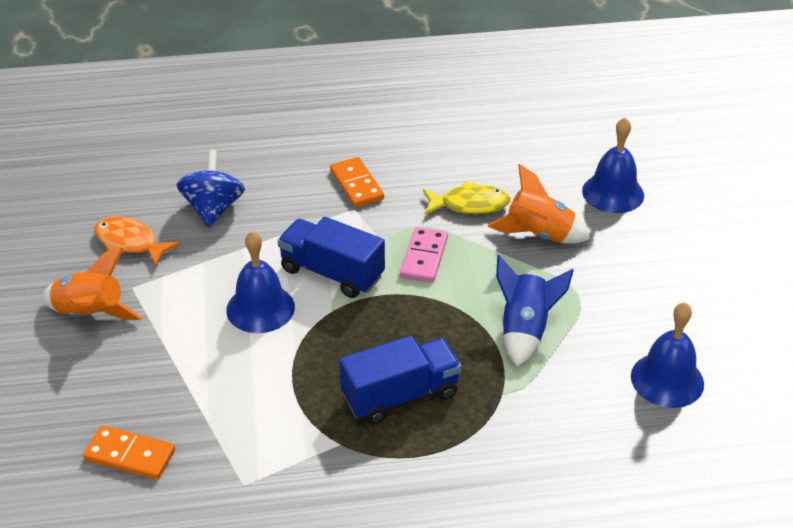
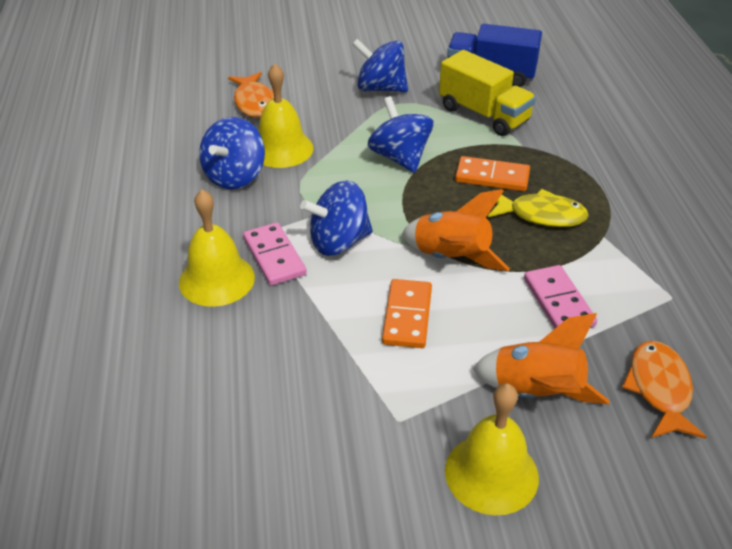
blue bell: 3 -> 0
blue rocket: 1 -> 0
blue spinning top: 1 -> 4
blue truck: 2 -> 1
orange fish: 1 -> 2
pink domino: 1 -> 2
yellow bell: 0 -> 3
yellow truck: 0 -> 1

